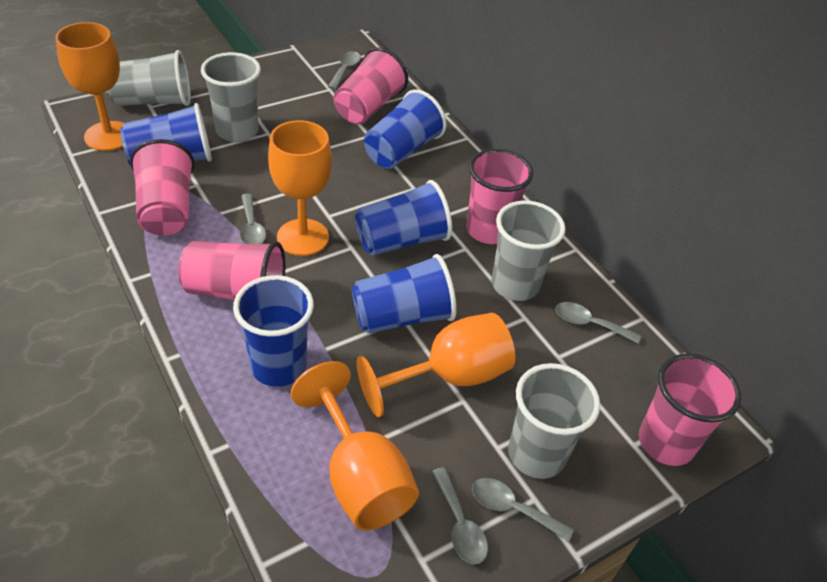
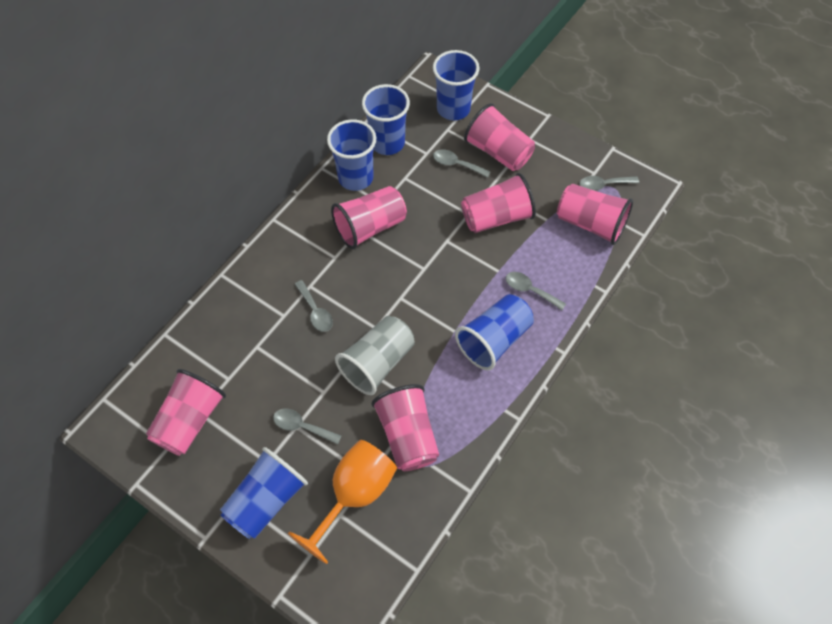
grey cup: 4 -> 1
orange goblet: 4 -> 1
pink cup: 5 -> 6

